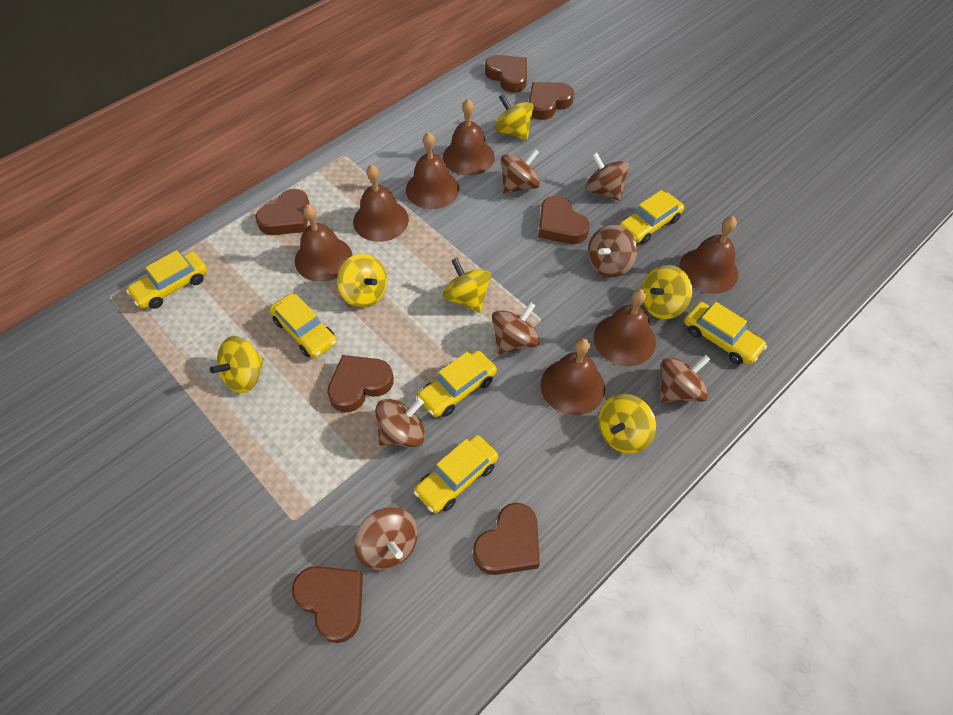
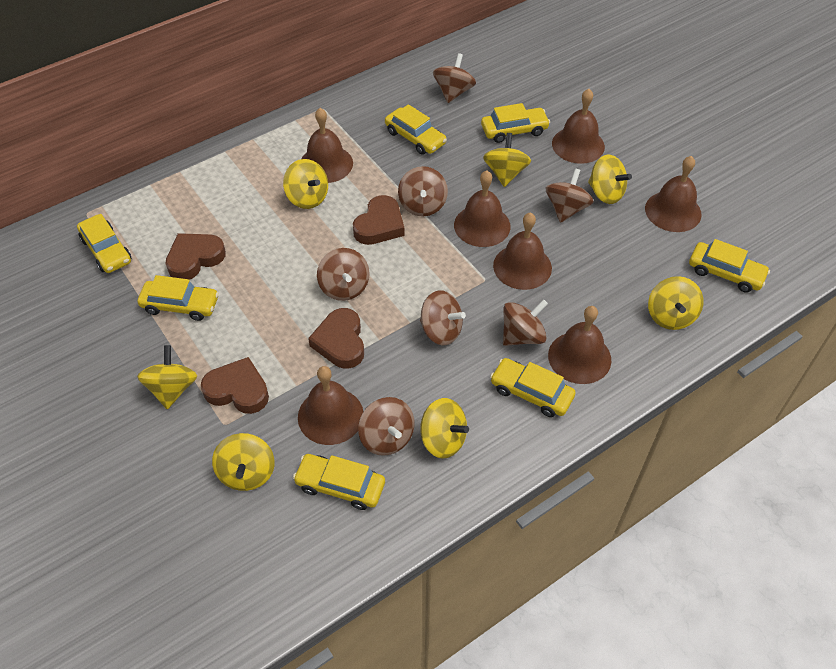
brown heart: 7 -> 4
yellow car: 6 -> 7
yellow spinning top: 6 -> 7

